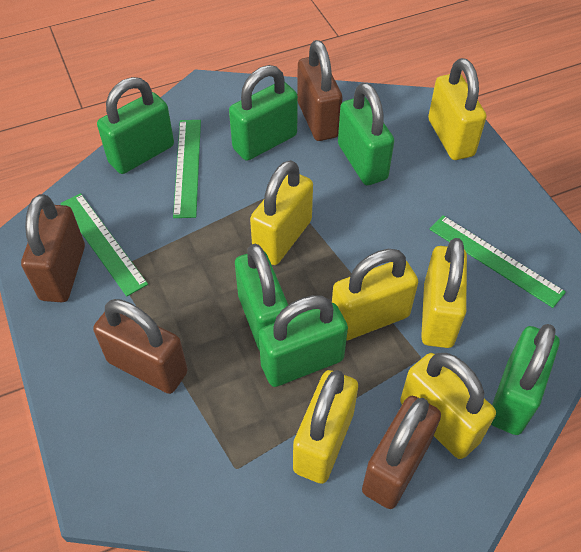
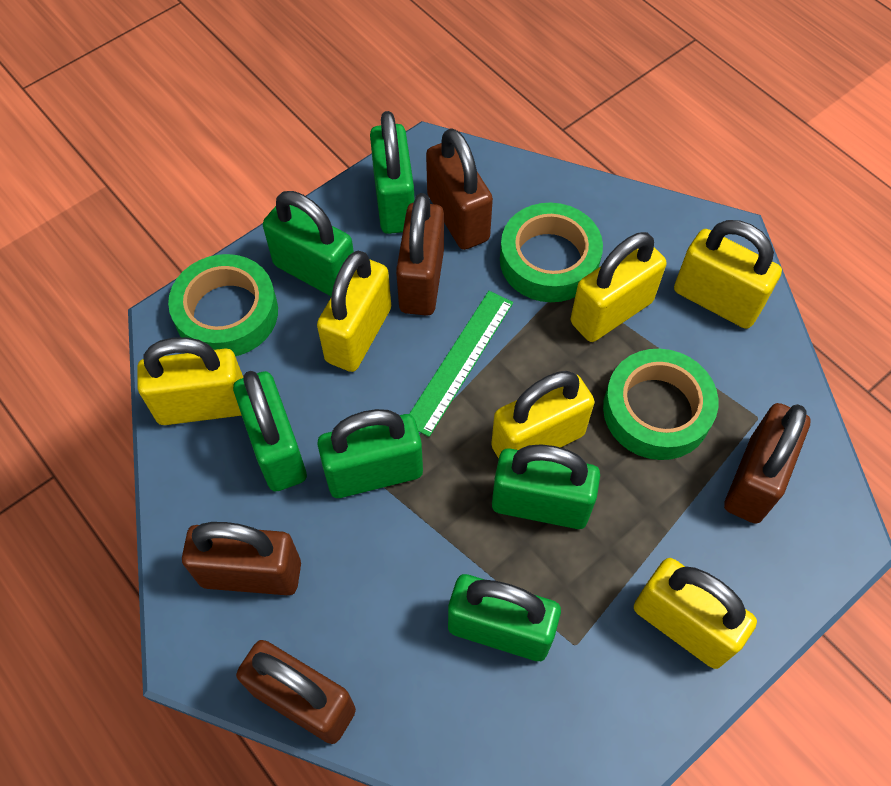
brown padlock: 4 -> 5
green ruler: 3 -> 1
green tape: 0 -> 3

